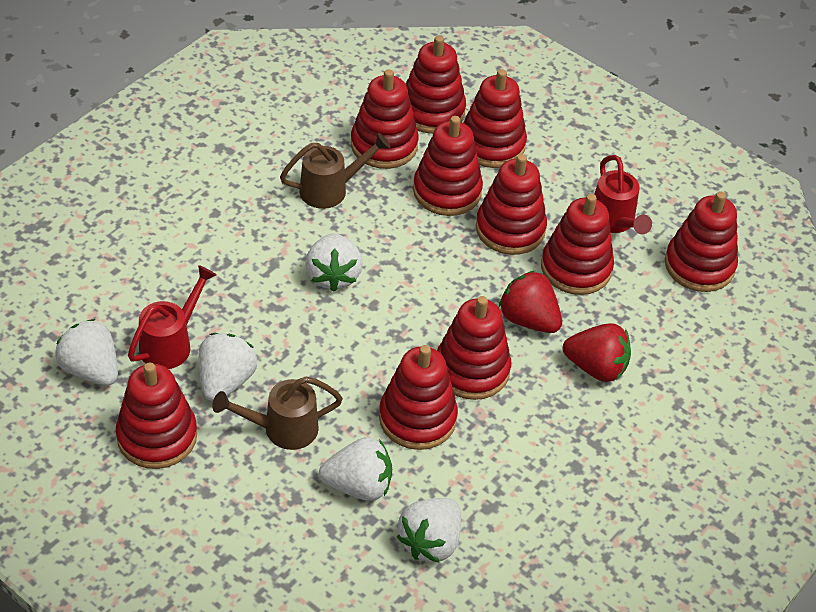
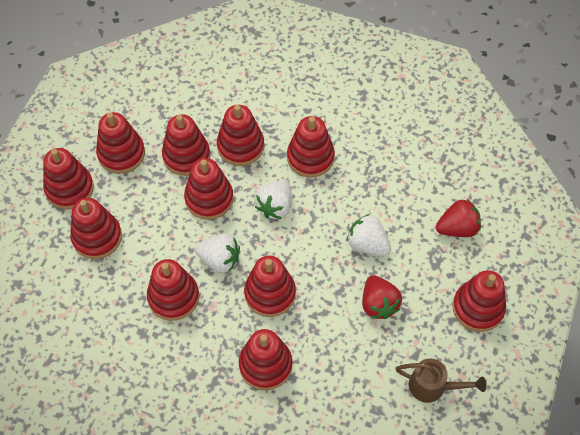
brown watering can: 2 -> 1
red stacking toy: 10 -> 11
red watering can: 2 -> 0
white strawberry: 5 -> 3

